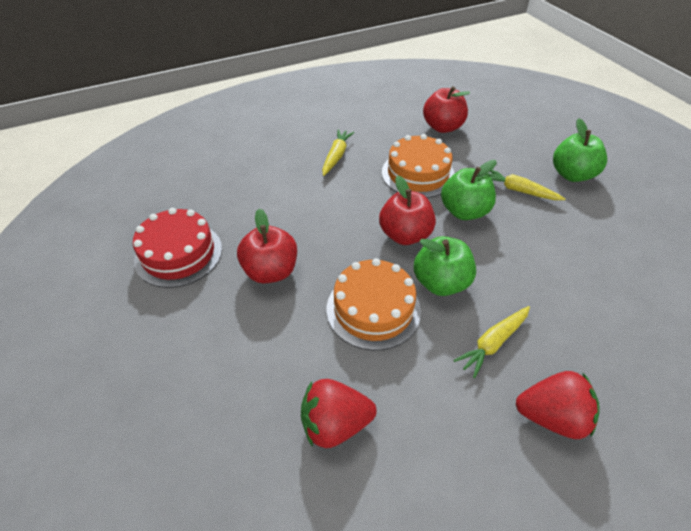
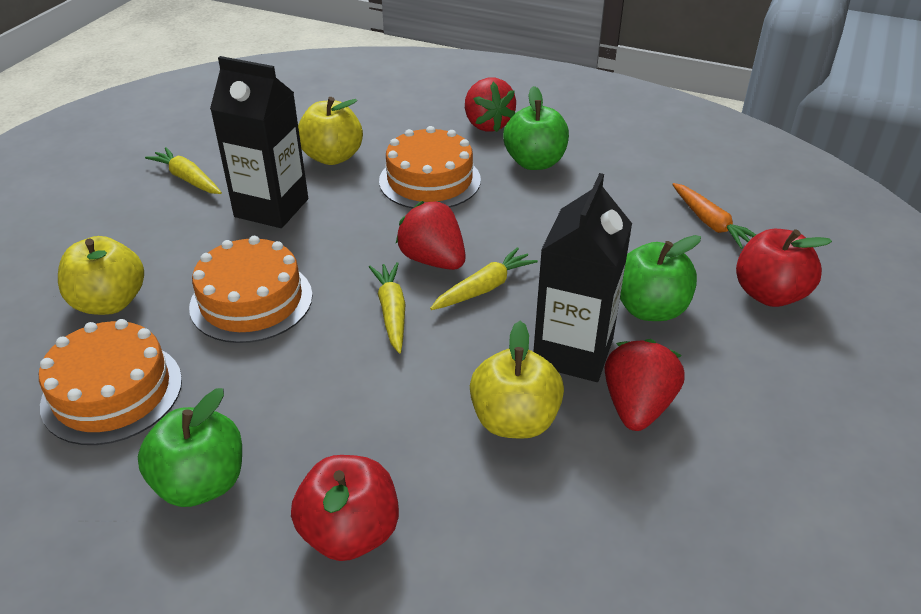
black carton: 0 -> 2
orange cake: 2 -> 3
orange carrot: 0 -> 1
red apple: 3 -> 2
red cake: 1 -> 0
red strawberry: 2 -> 3
yellow apple: 0 -> 3

